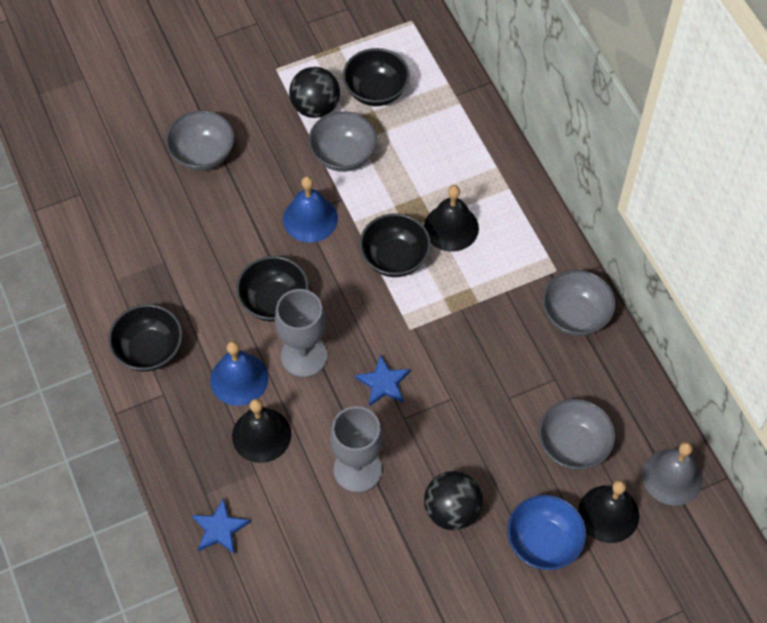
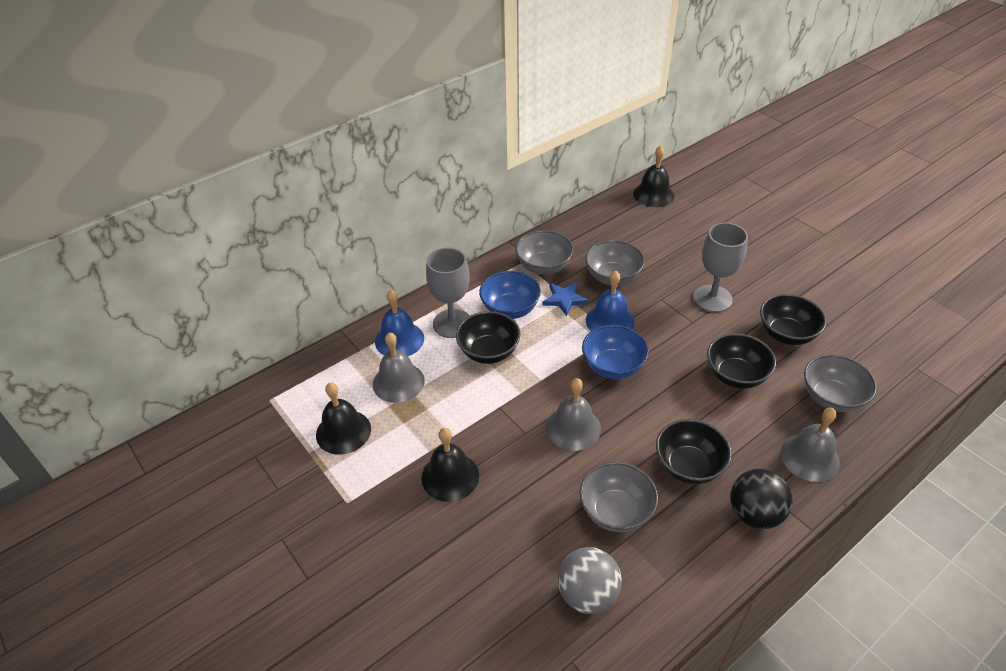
black ball: 2 -> 1
blue bowl: 1 -> 2
blue star: 2 -> 1
grey ball: 0 -> 1
grey bell: 1 -> 3

